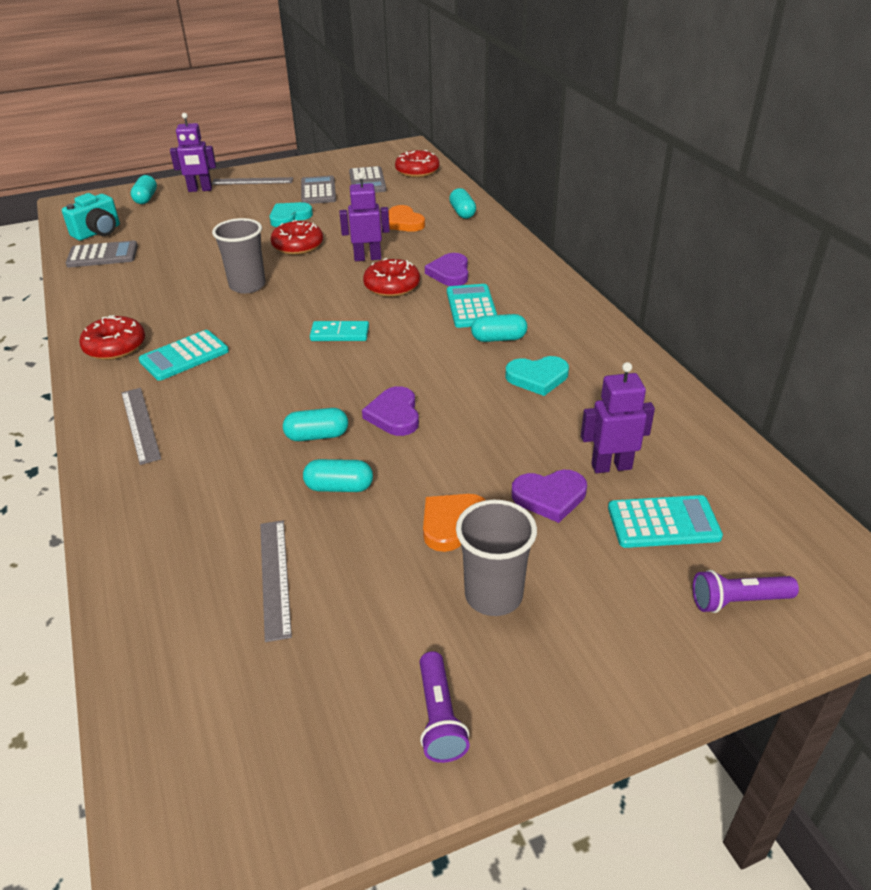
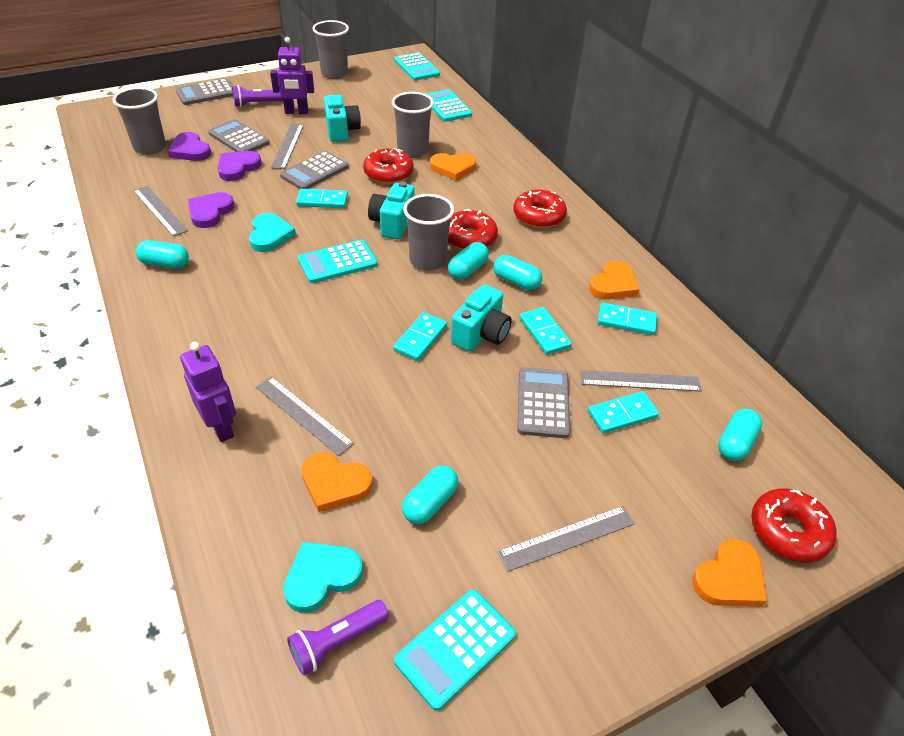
grey calculator: 3 -> 4
grey cup: 2 -> 4
grey ruler: 3 -> 5
orange heart: 2 -> 4
purple robot: 3 -> 2
turquoise calculator: 3 -> 4
turquoise camera: 1 -> 3
turquoise domino: 1 -> 5

